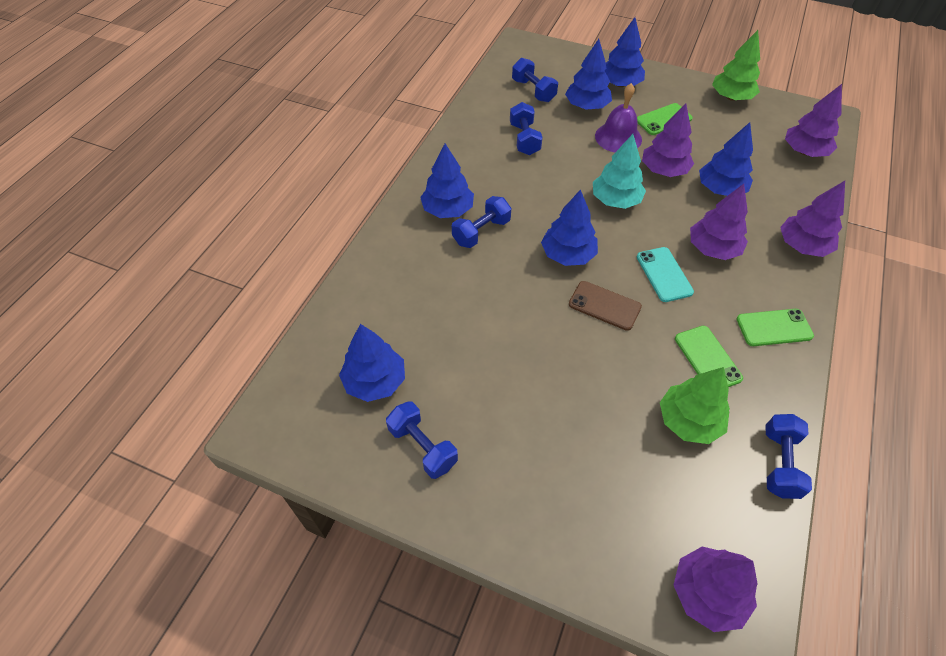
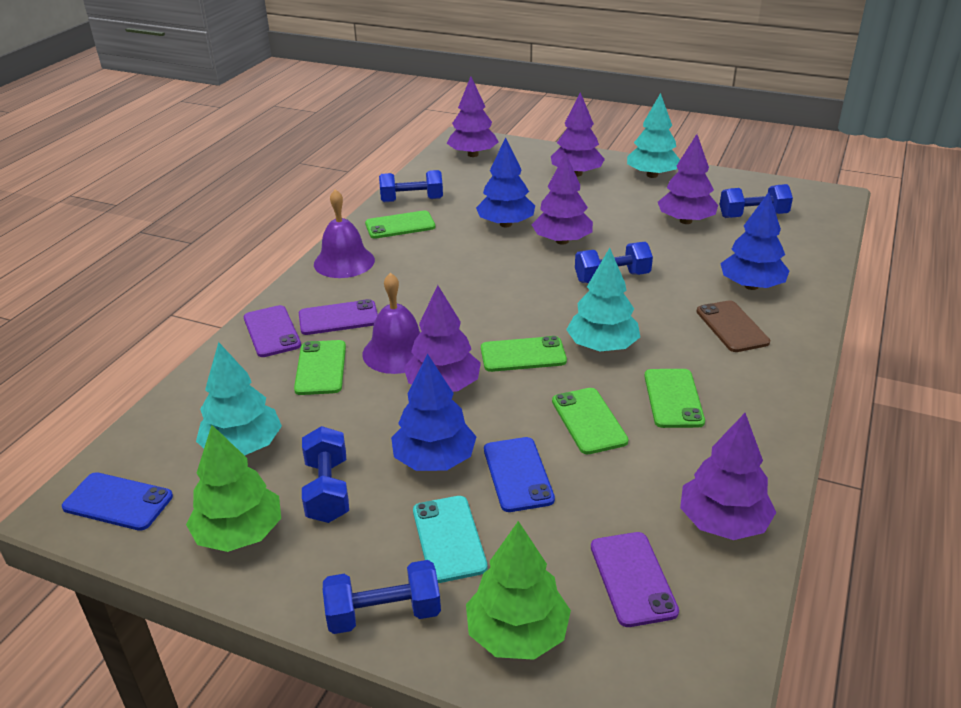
blue phone: 0 -> 2
blue tree: 6 -> 3
green phone: 3 -> 5
purple bell: 1 -> 2
purple phone: 0 -> 3
purple tree: 5 -> 6
turquoise tree: 1 -> 3

